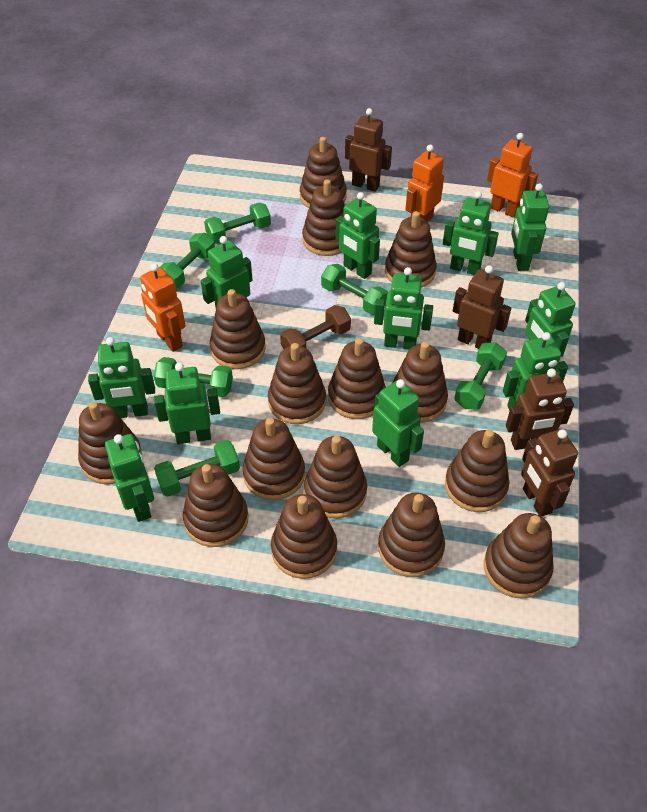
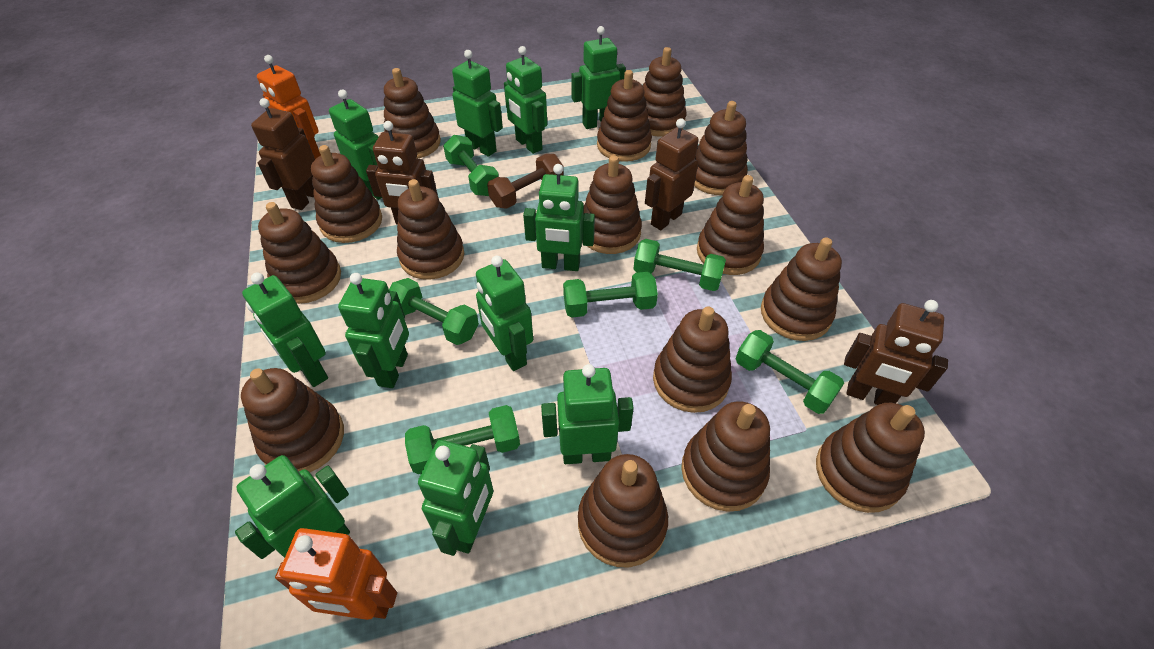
orange robot: 3 -> 2

